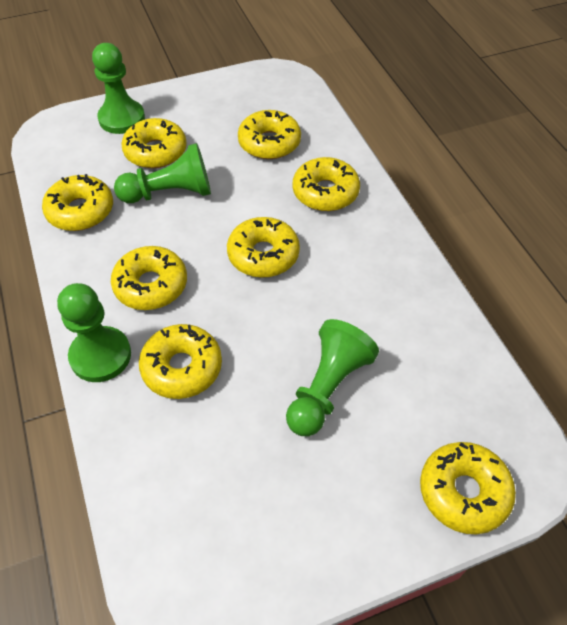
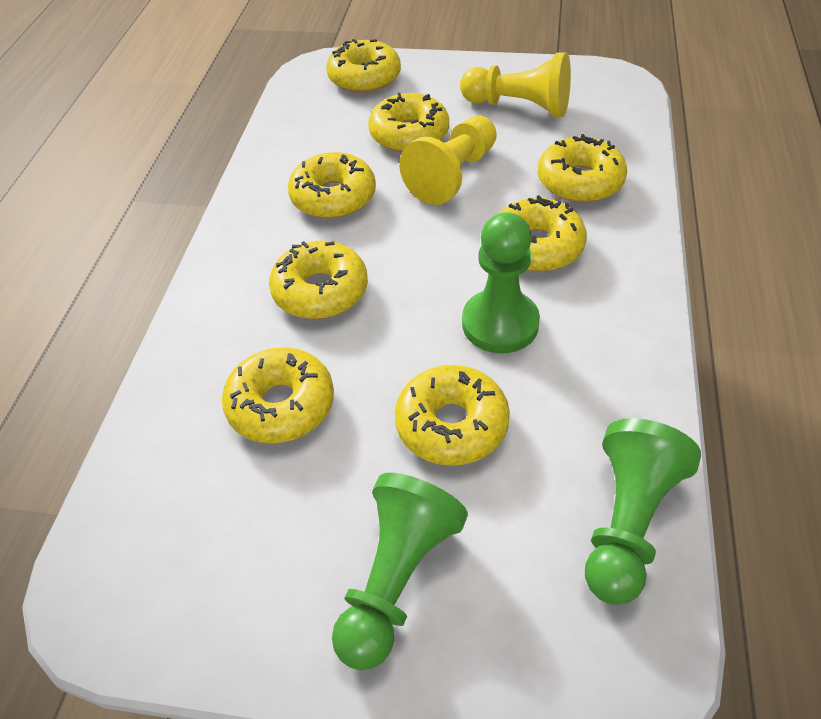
green pawn: 4 -> 3
yellow pawn: 0 -> 2

